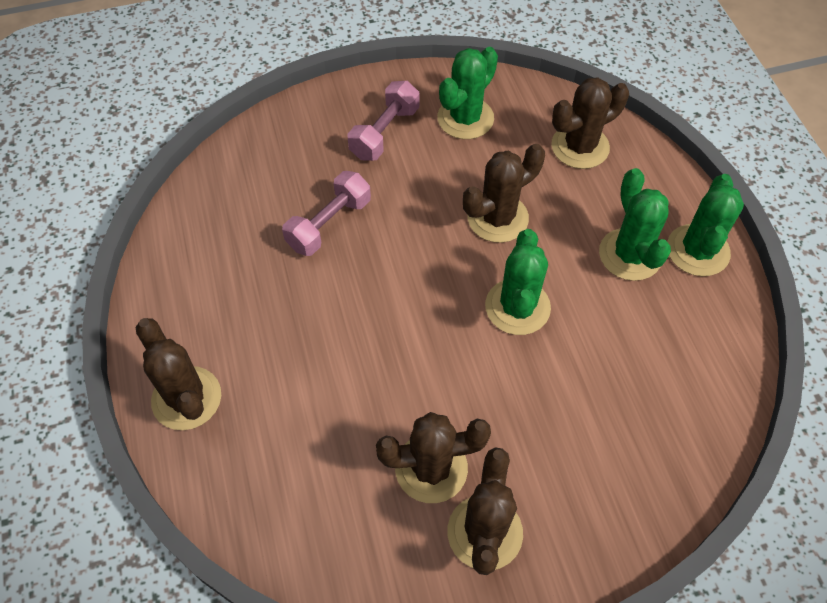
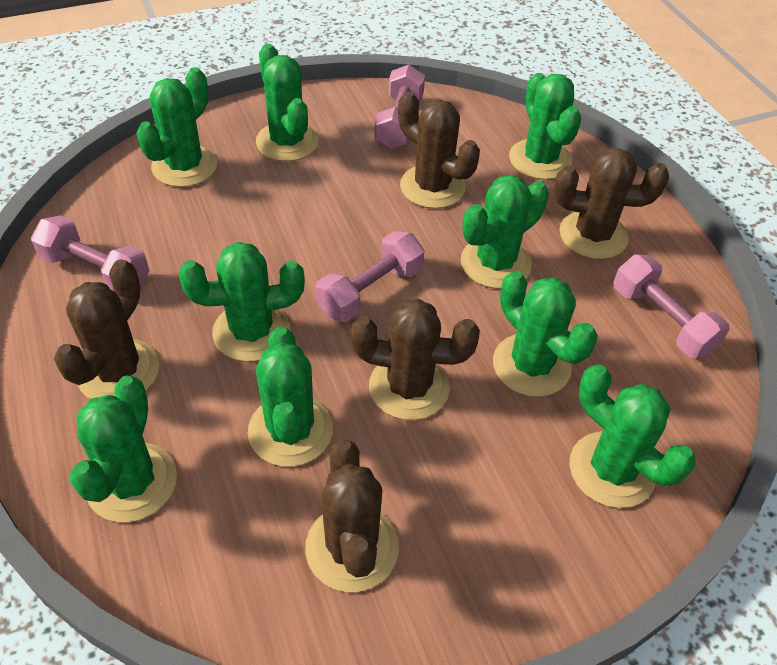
green cactus: 4 -> 9
pink dumbbell: 2 -> 4

